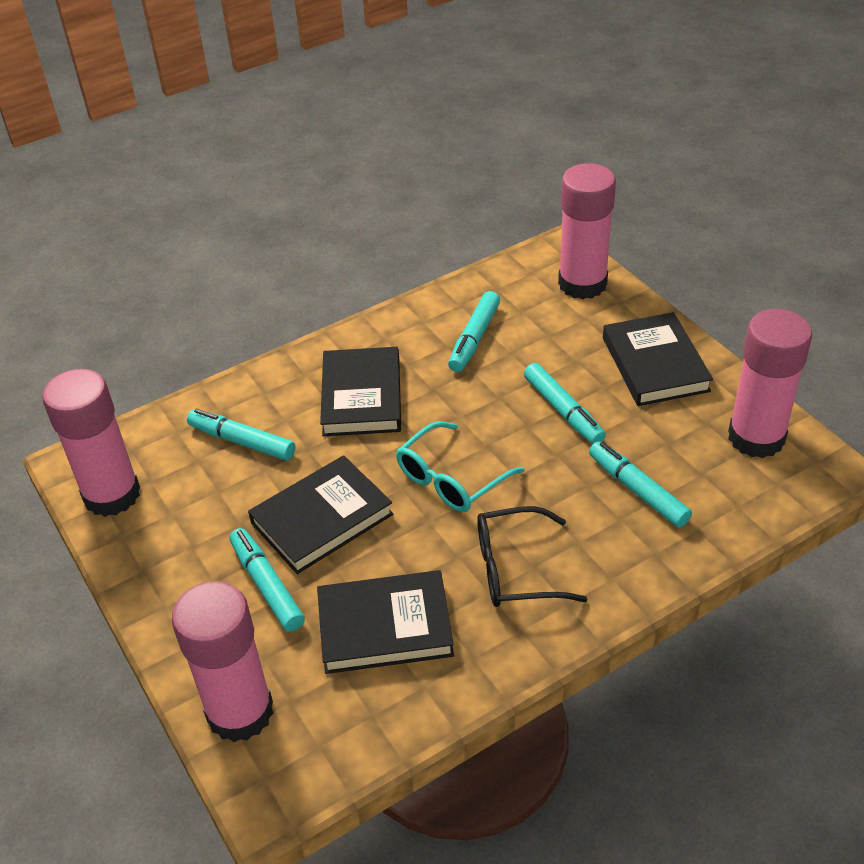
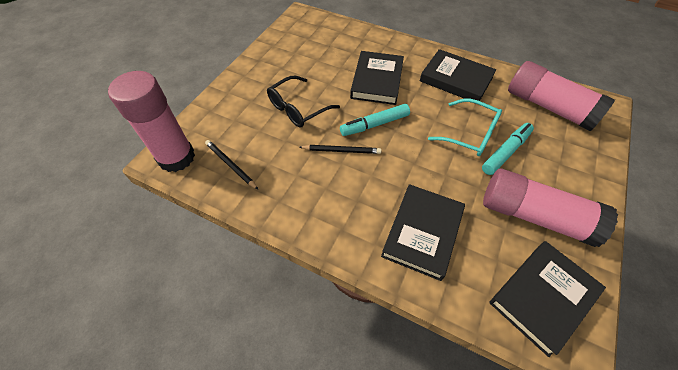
black pencil: 0 -> 2
pink glue stick: 4 -> 3
turquoise marker: 5 -> 2

